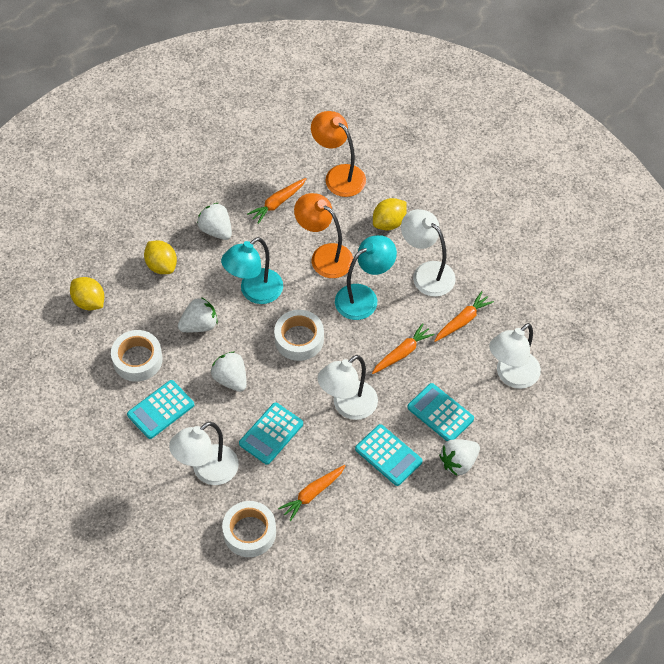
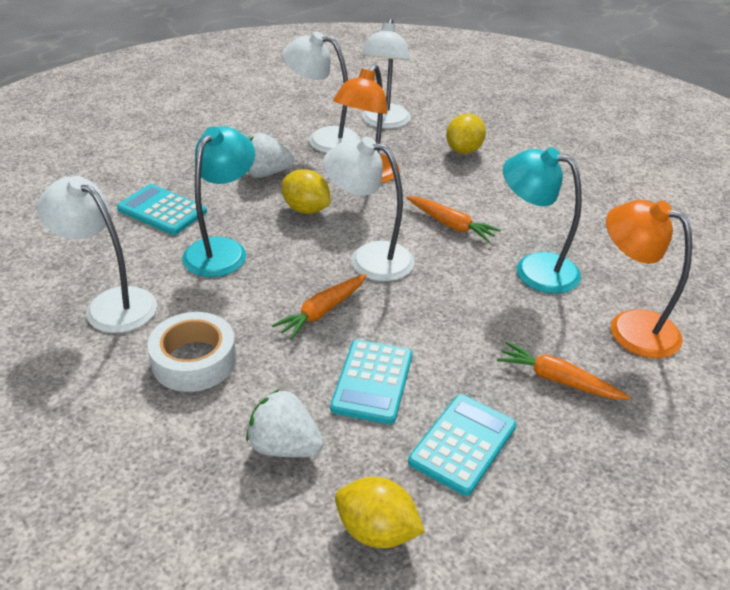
orange carrot: 4 -> 3
turquoise calculator: 4 -> 3
white strawberry: 4 -> 2
white tape: 3 -> 1

